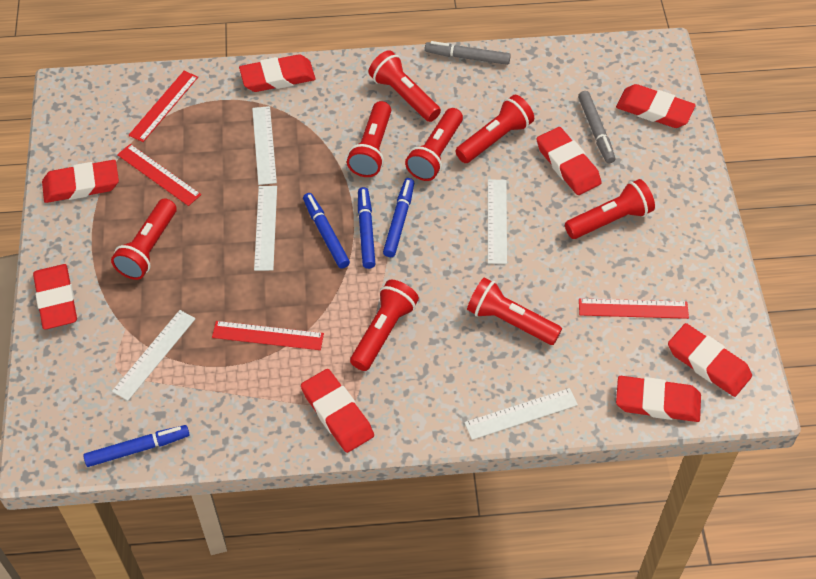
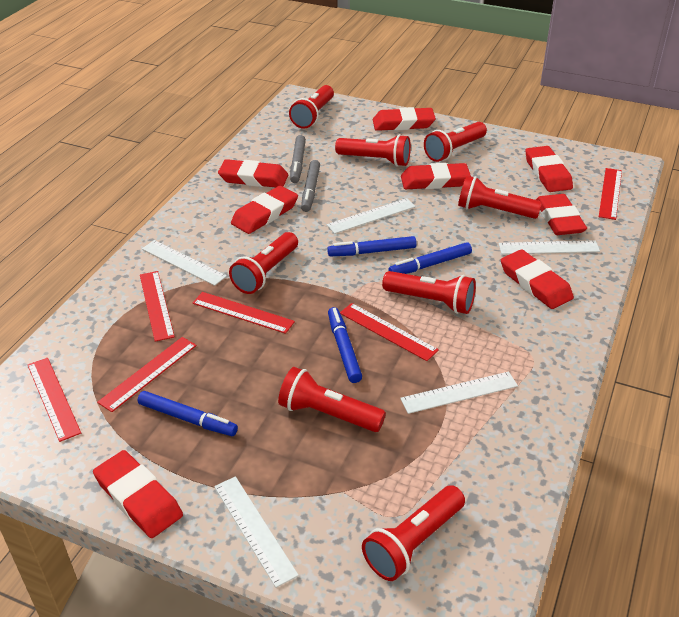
red ruler: 4 -> 6

